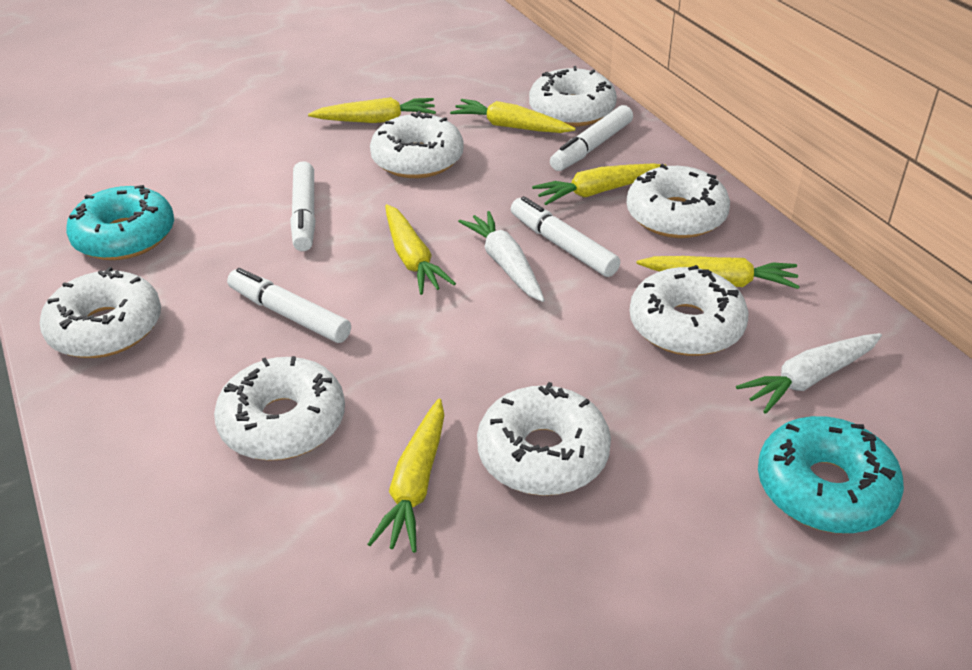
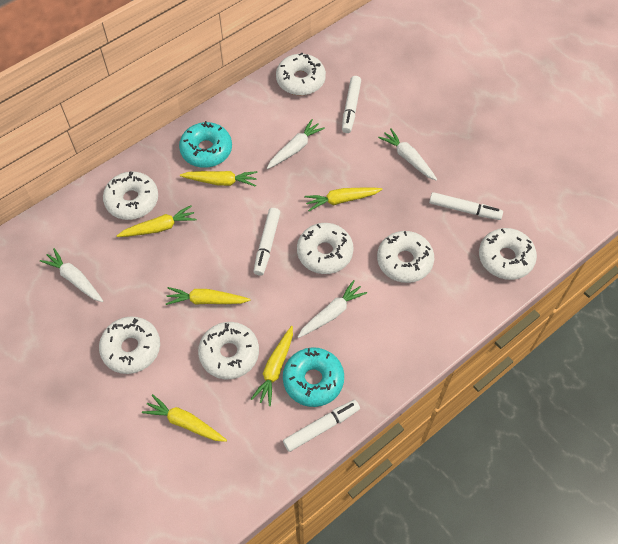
white carrot: 2 -> 4

